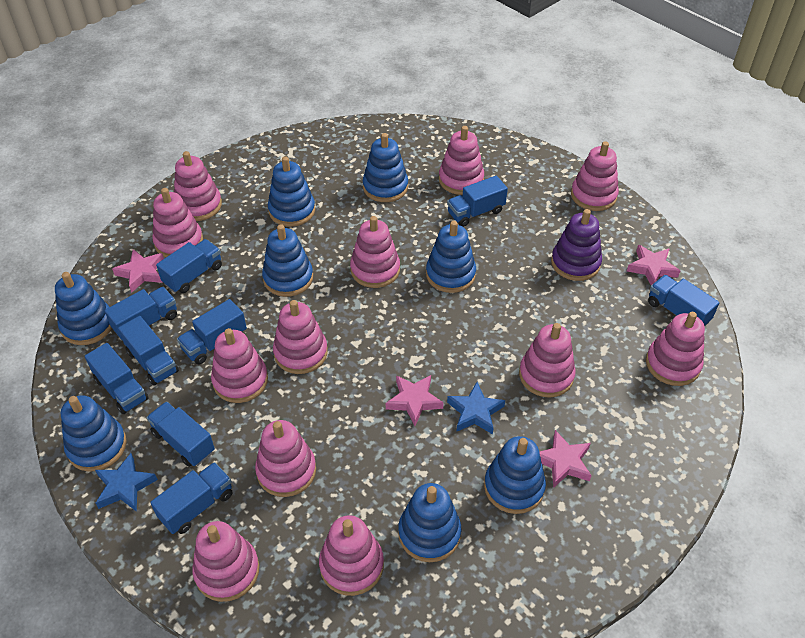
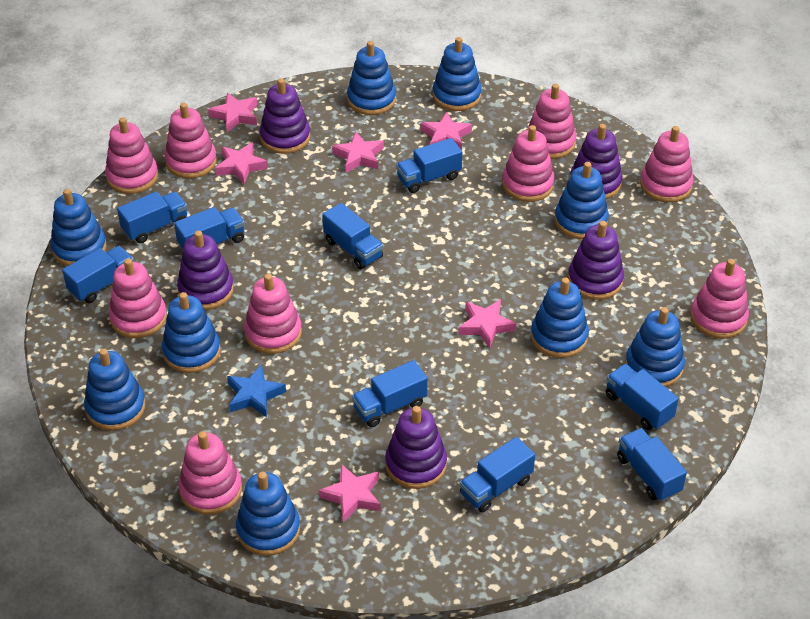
blue stacking toy: 8 -> 9
blue star: 2 -> 1
pink stacking toy: 12 -> 9
pink star: 4 -> 6
purple stacking toy: 1 -> 5

